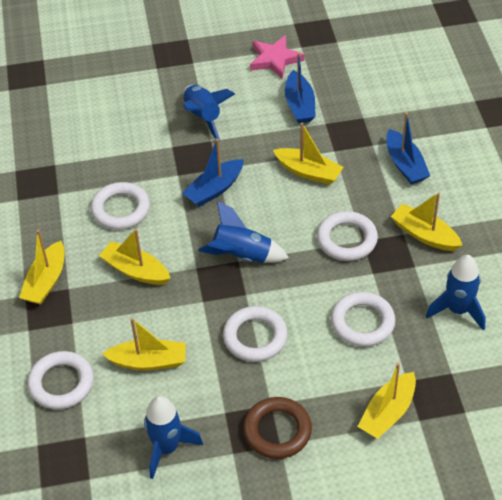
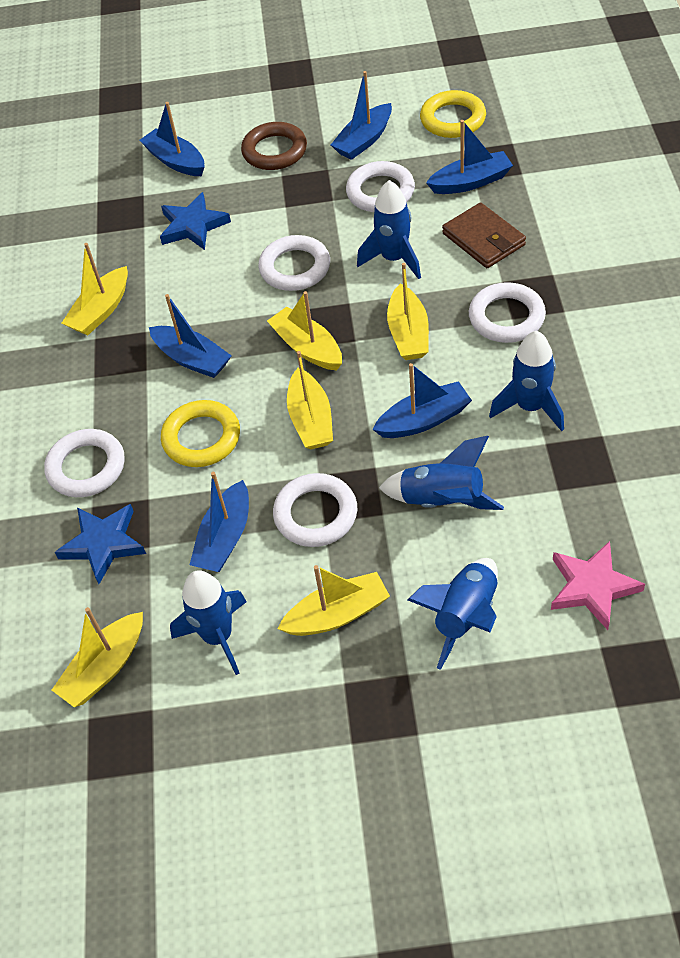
blue boat: 3 -> 6
blue rocket: 4 -> 5
blue star: 0 -> 2
brown wallet: 0 -> 1
yellow ring: 0 -> 2

